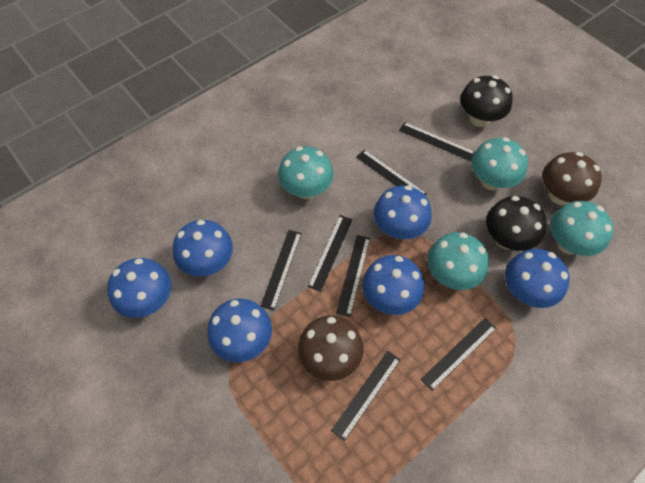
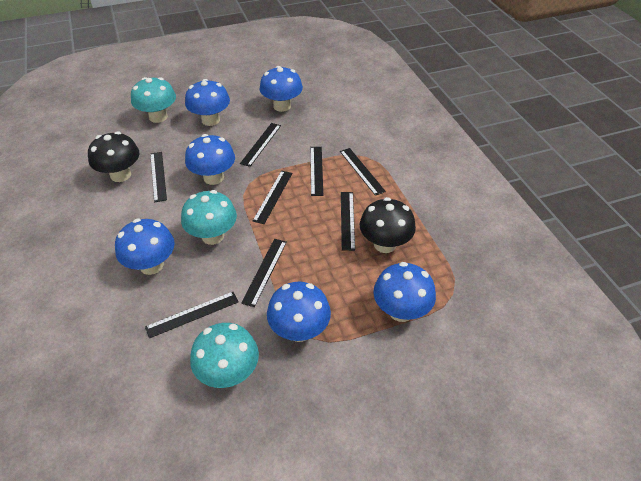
black ruler: 7 -> 8
brown mushroom: 2 -> 0
turquoise mushroom: 4 -> 3

